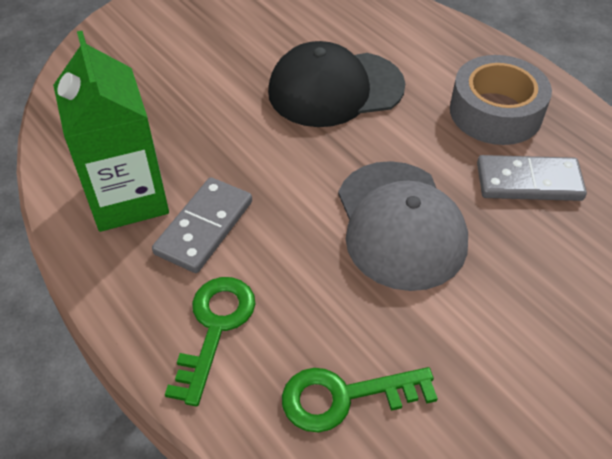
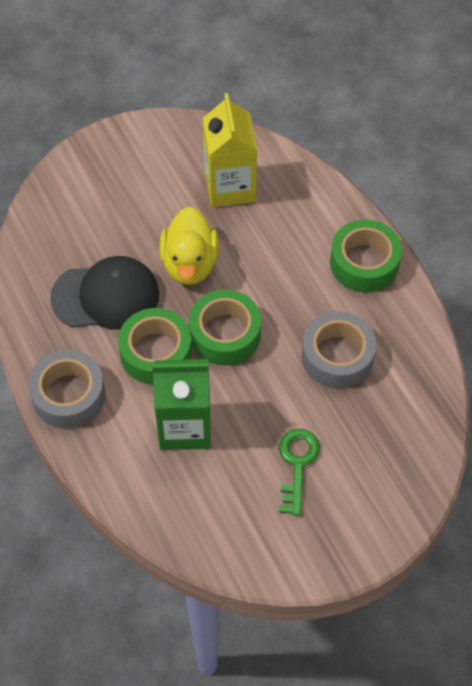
green key: 2 -> 1
green tape: 0 -> 3
grey cap: 1 -> 0
grey domino: 2 -> 0
grey tape: 1 -> 2
yellow carton: 0 -> 1
yellow duck: 0 -> 1

